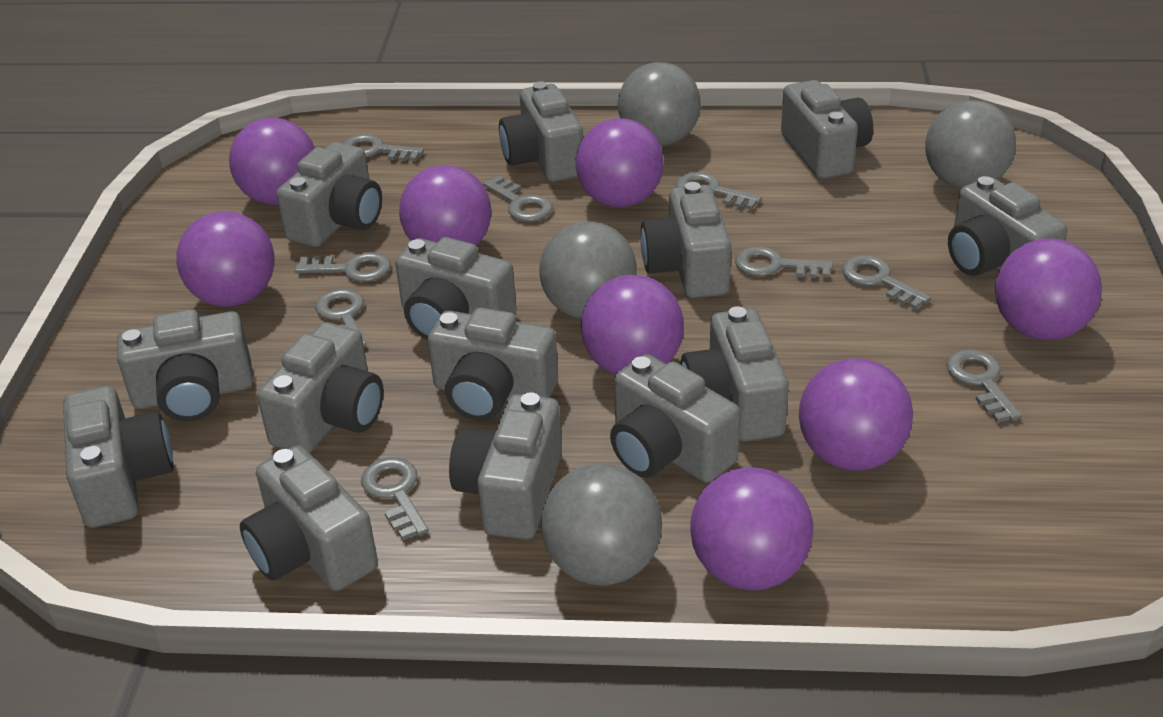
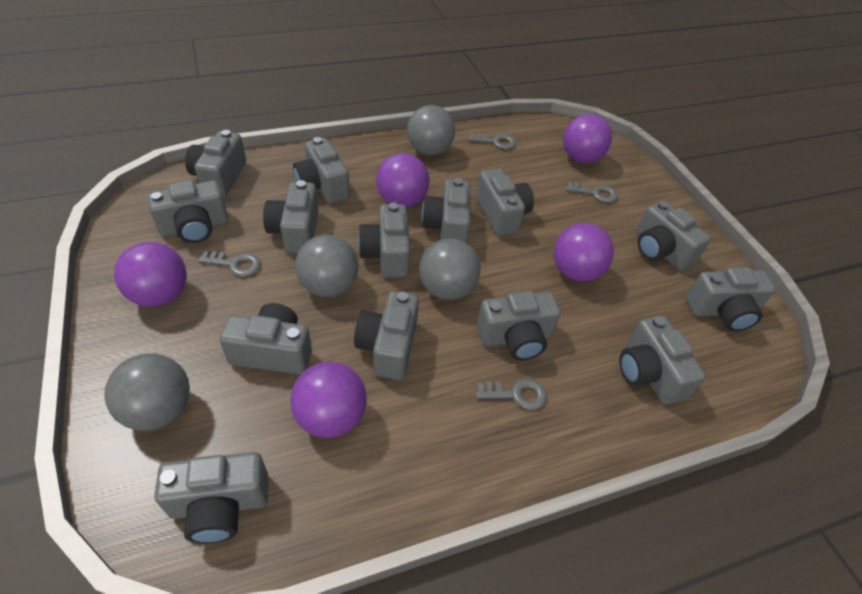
grey key: 9 -> 4
purple ball: 8 -> 5

